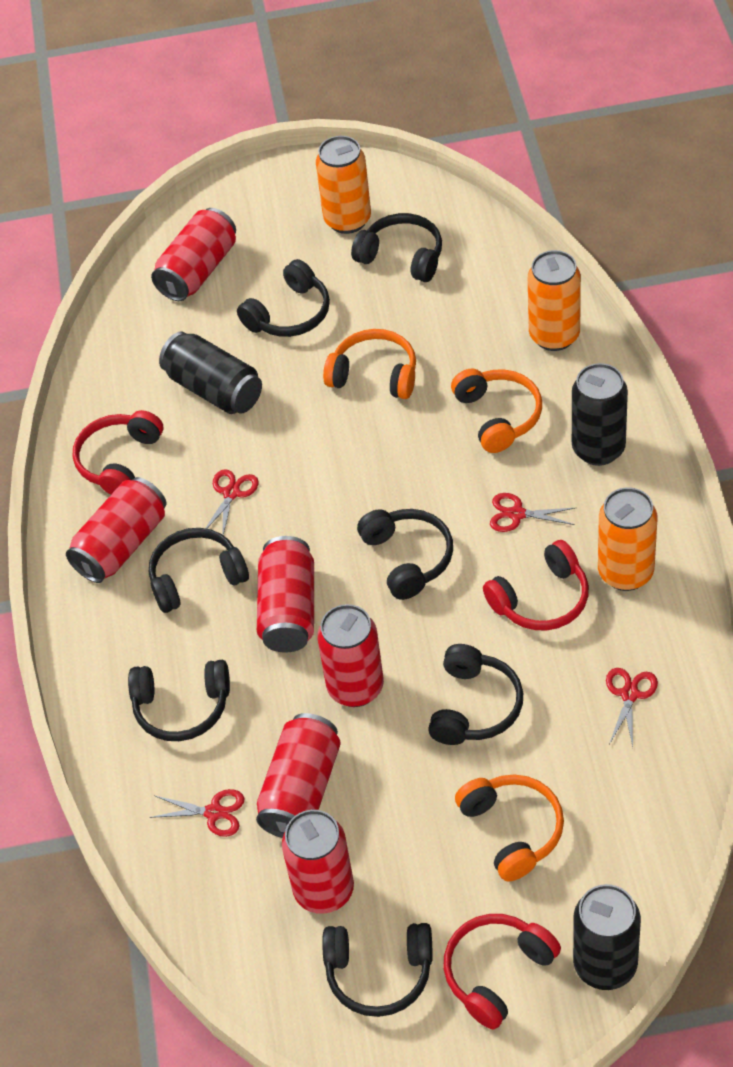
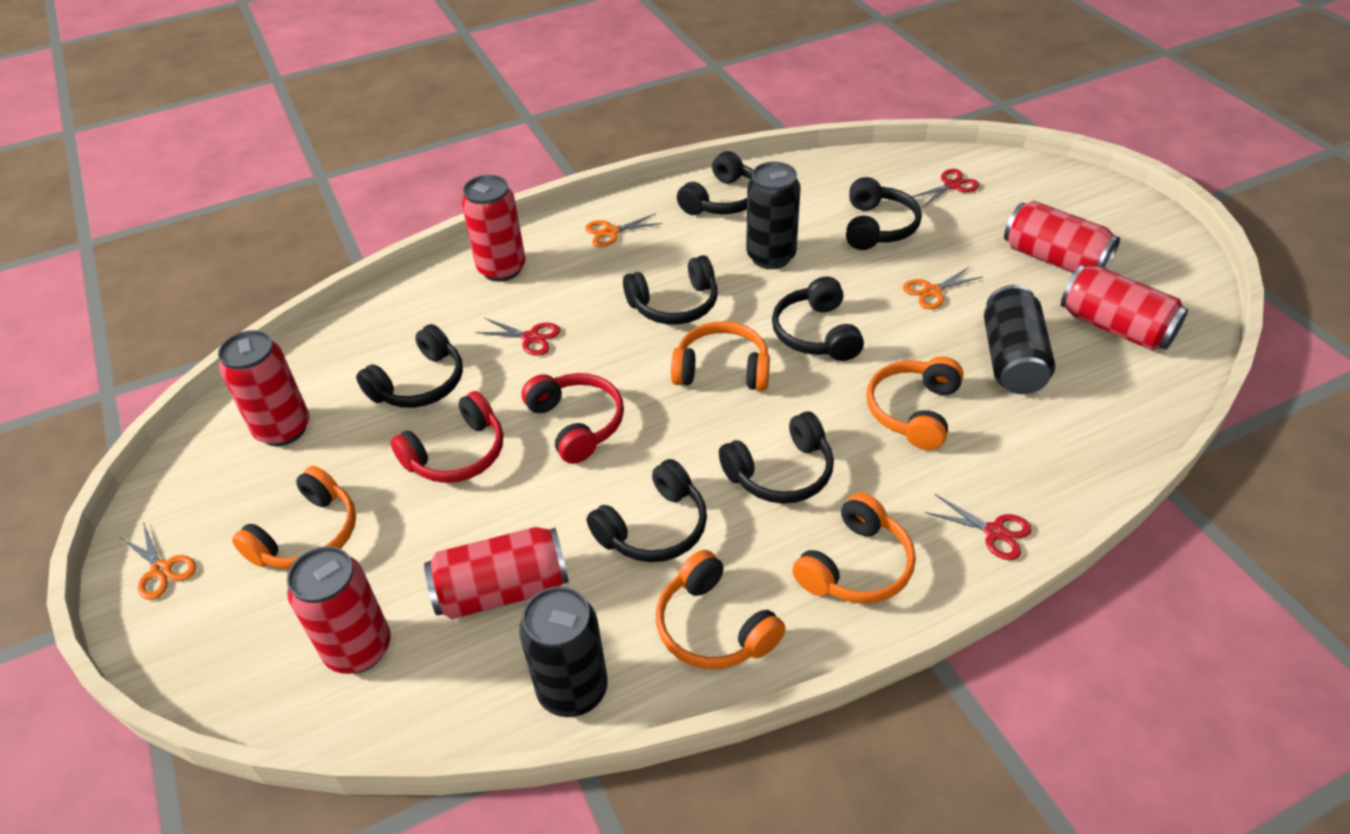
orange can: 3 -> 0
orange headphones: 3 -> 5
orange scissors: 0 -> 3
red headphones: 3 -> 2
red scissors: 4 -> 3

